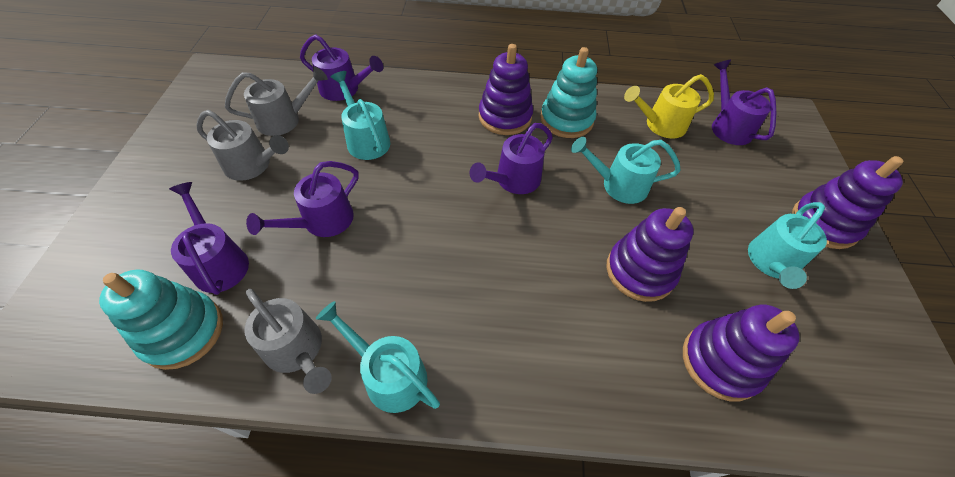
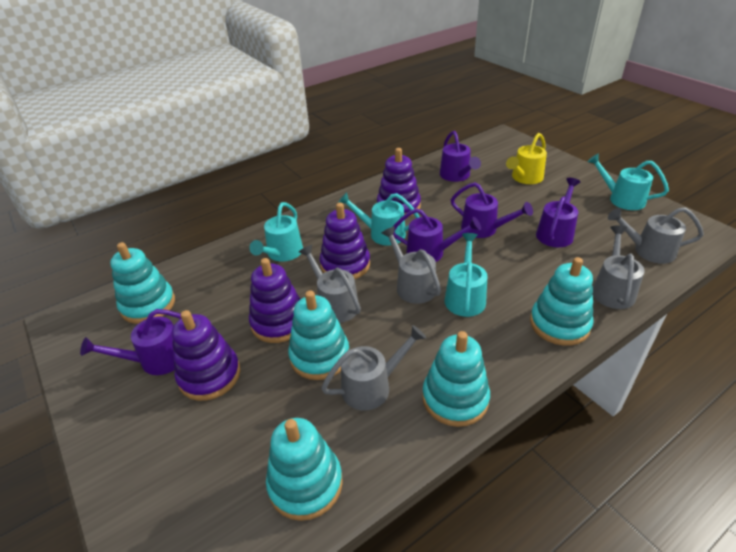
grey watering can: 3 -> 5
turquoise stacking toy: 2 -> 5

